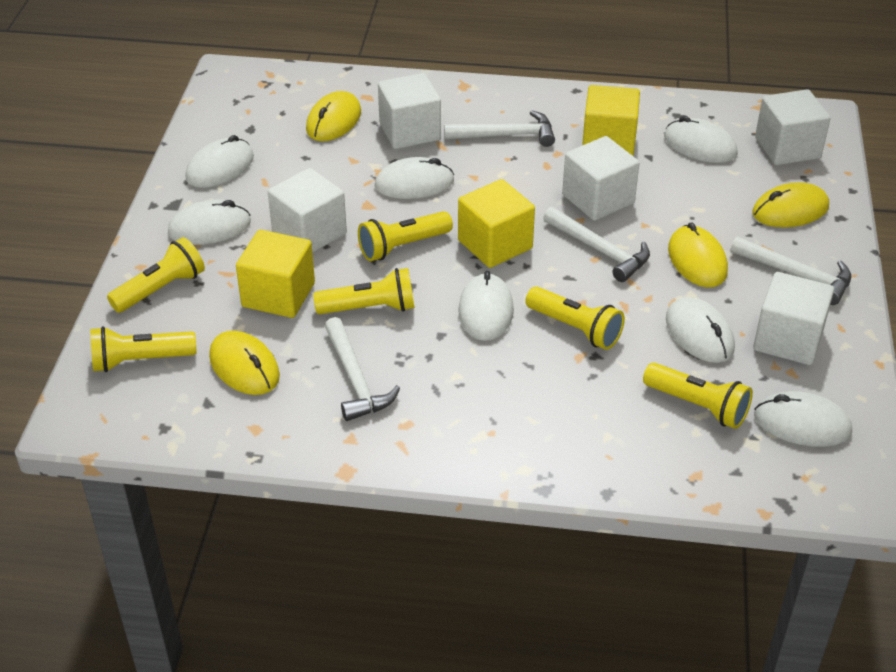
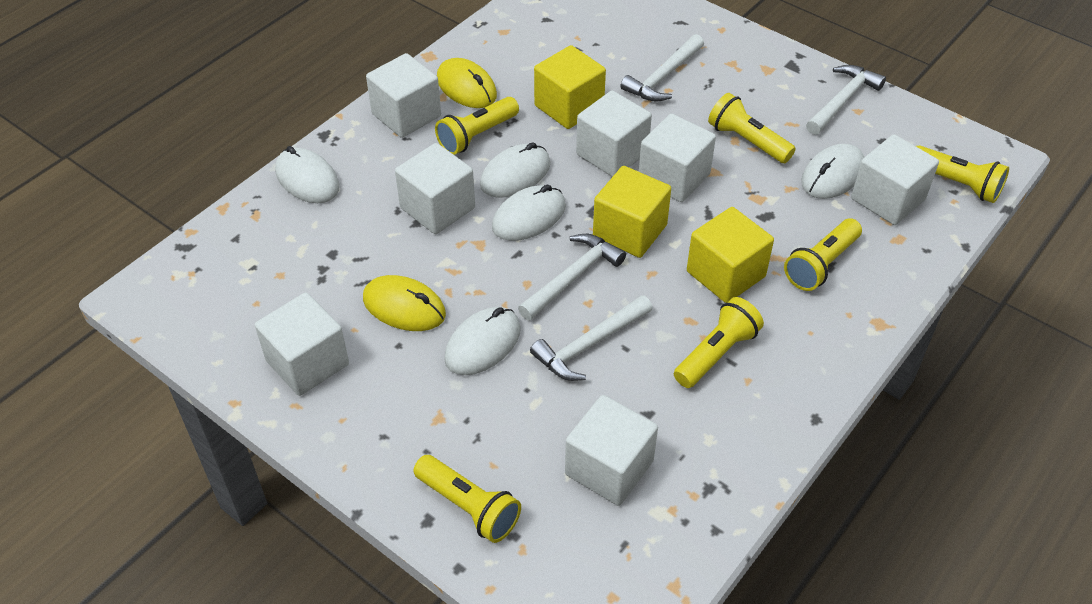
white cube: 5 -> 7
white mouse: 7 -> 5
yellow mouse: 4 -> 2

